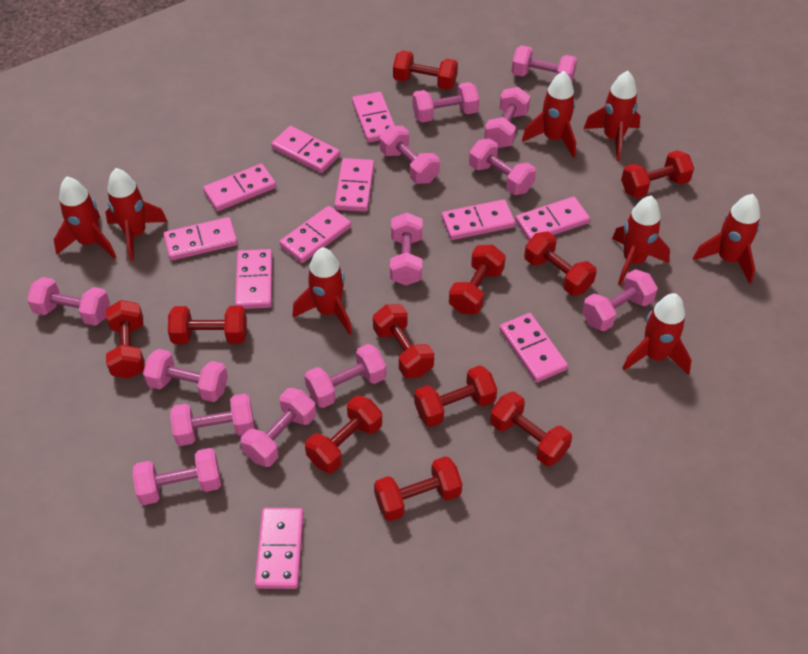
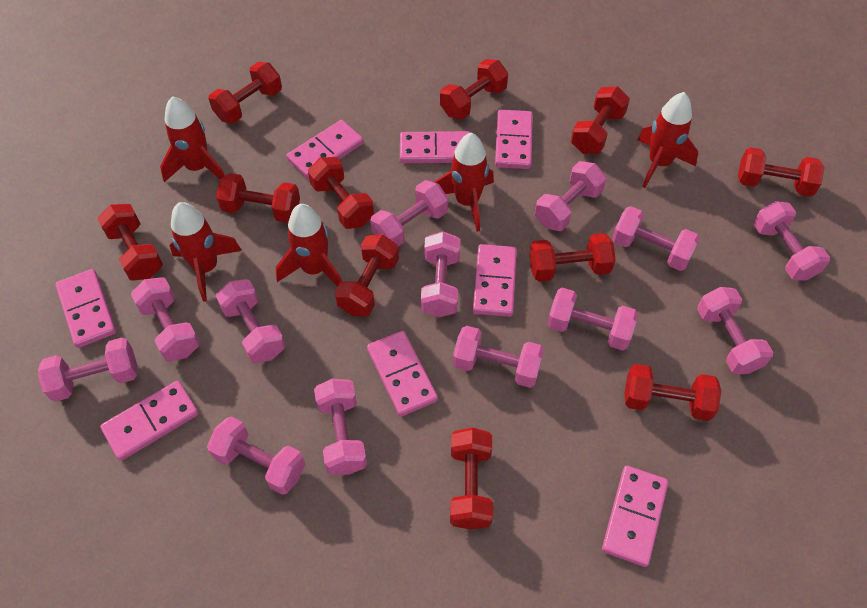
pink domino: 11 -> 8
red rocket: 8 -> 5

